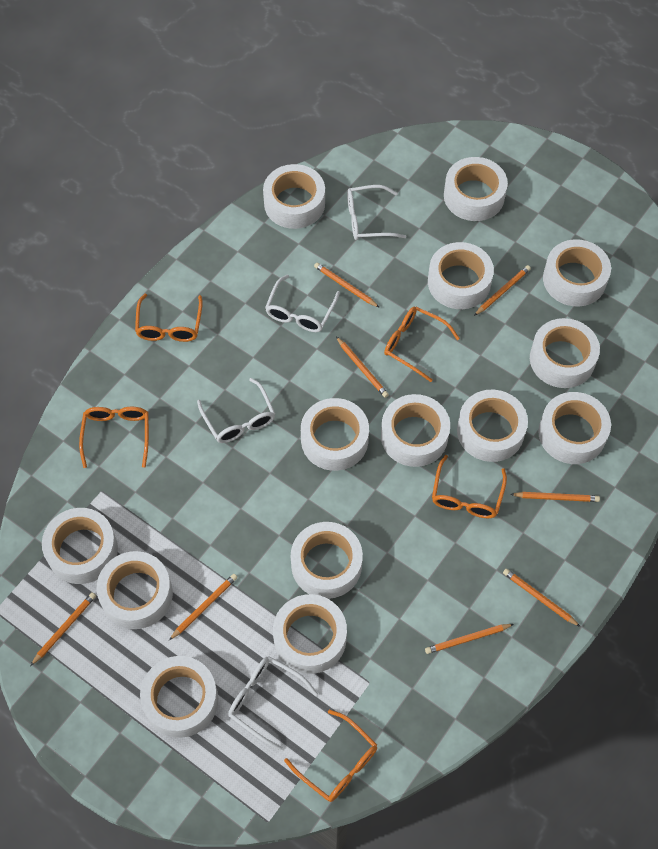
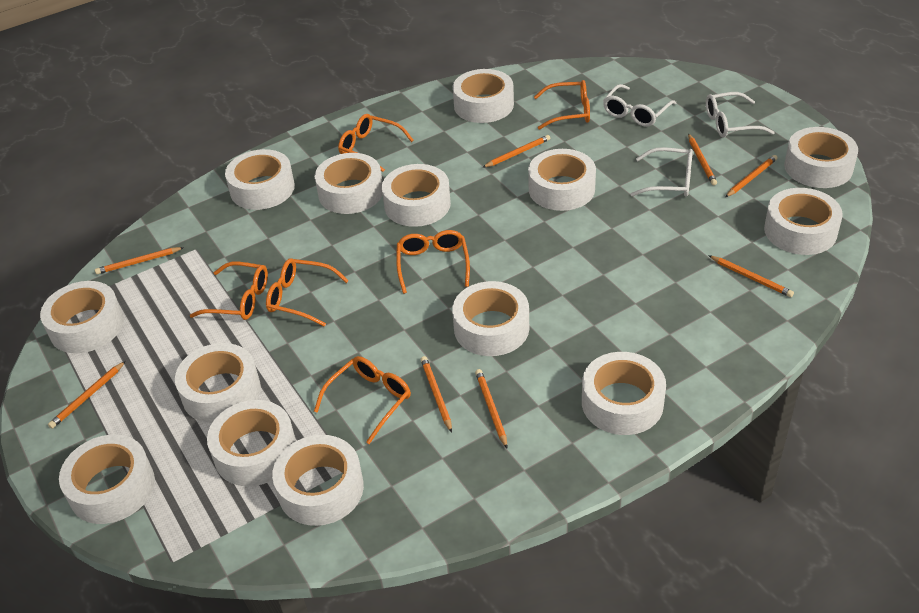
orange glasses: 5 -> 6
white glasses: 4 -> 3

